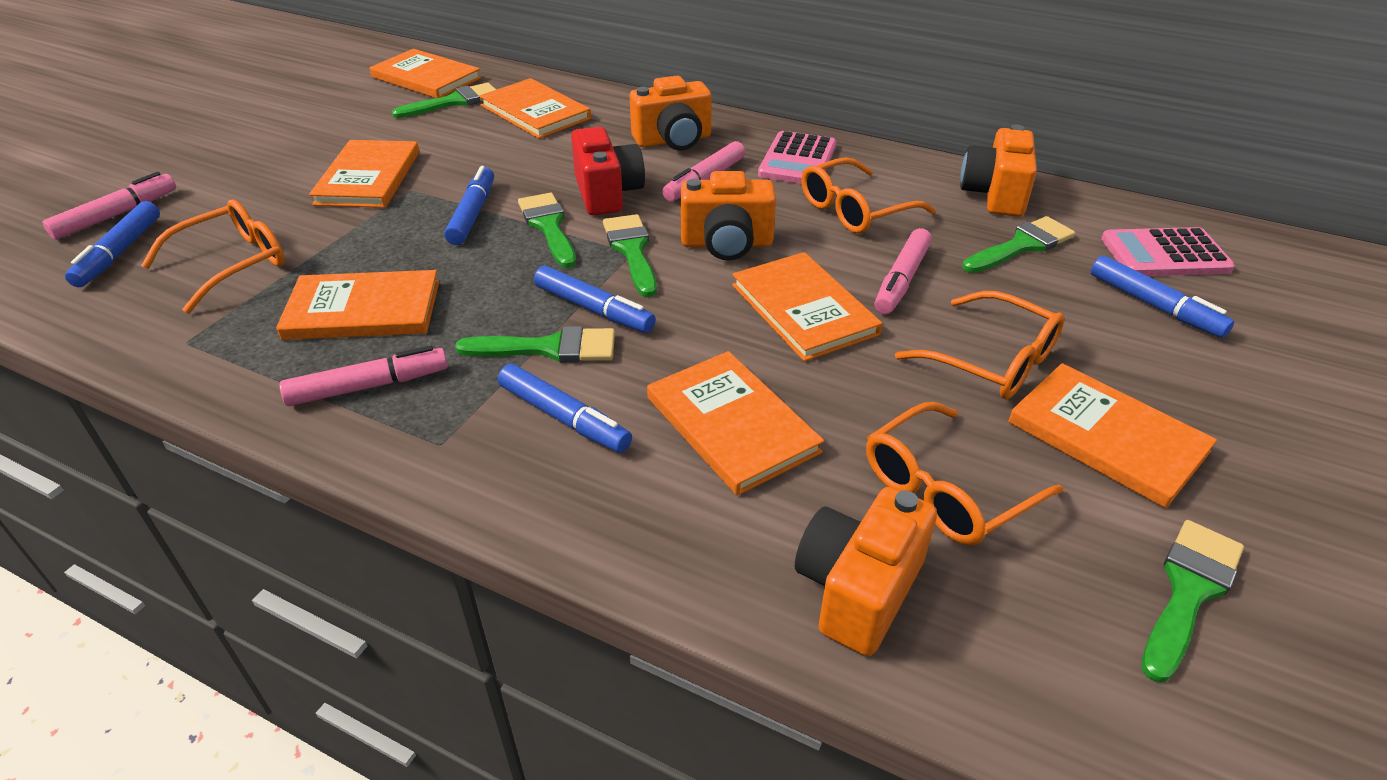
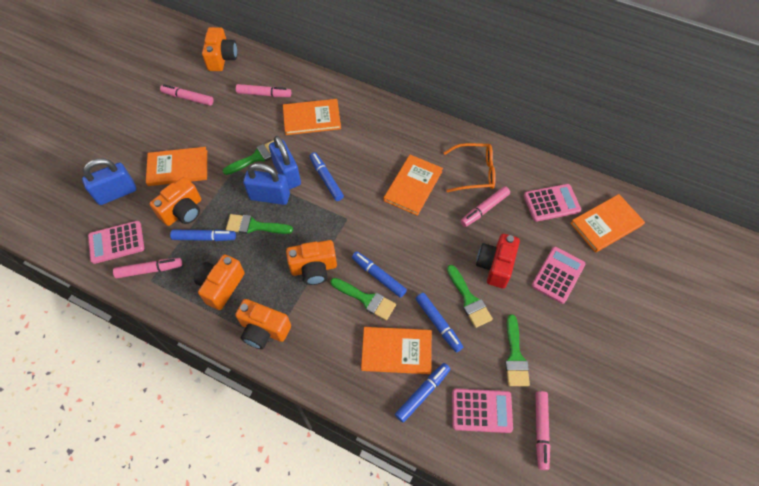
blue padlock: 0 -> 3
green brush: 6 -> 5
orange book: 7 -> 5
orange camera: 4 -> 5
orange glasses: 4 -> 1
pink calculator: 2 -> 4
pink marker: 4 -> 5

